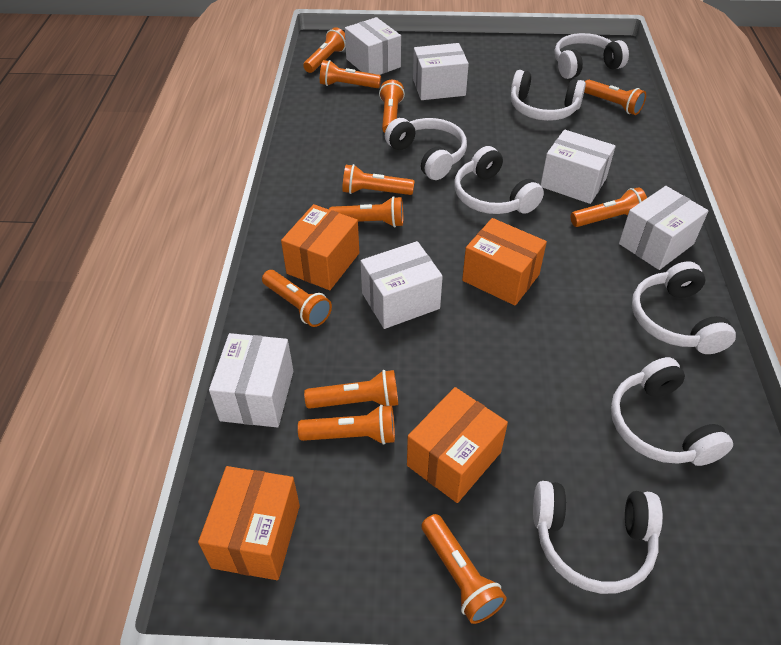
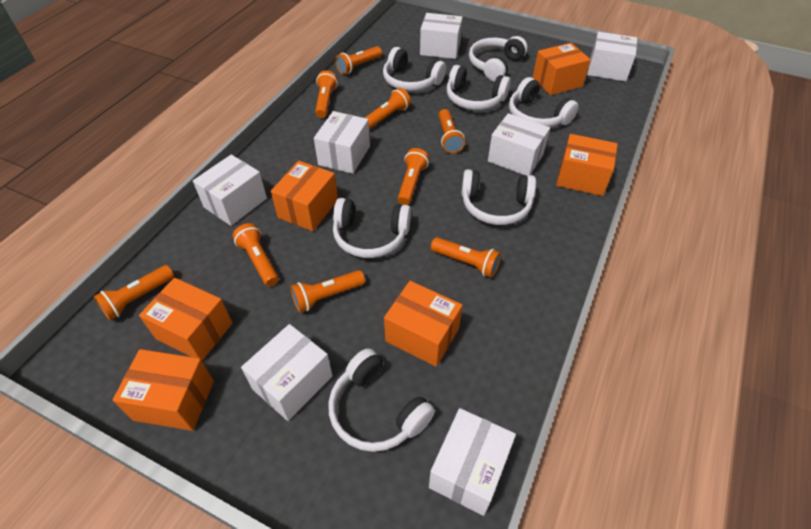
orange box: 4 -> 6
orange flashlight: 11 -> 9
white box: 6 -> 7

